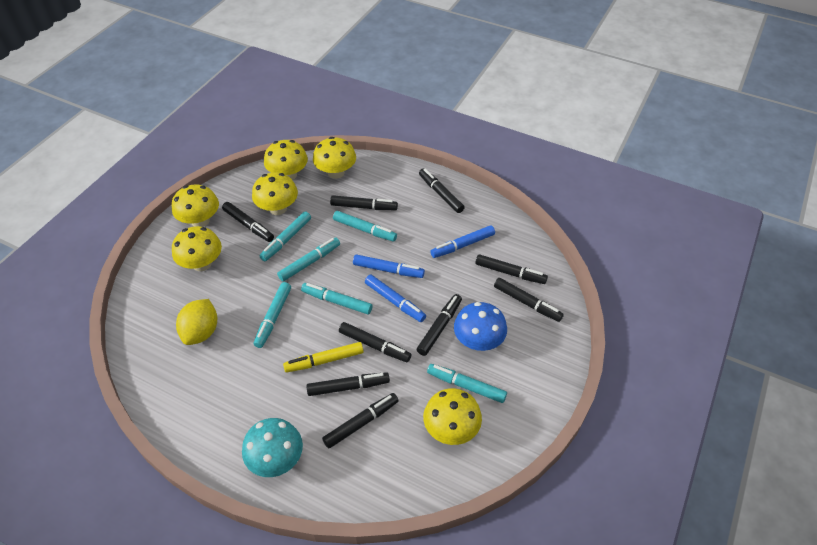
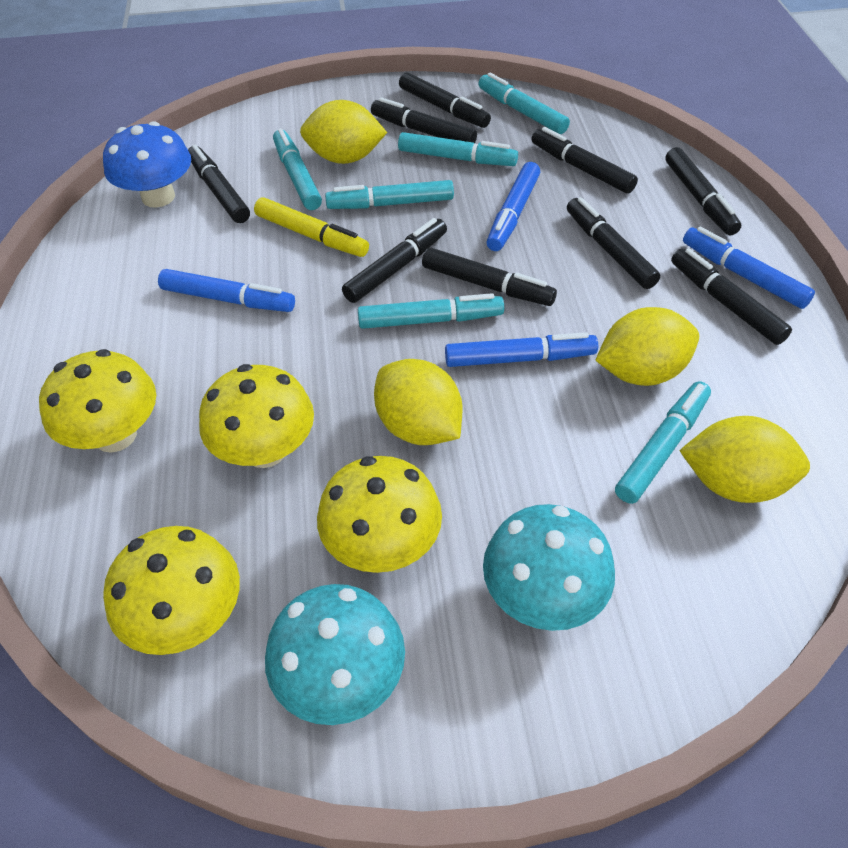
blue marker: 3 -> 4
turquoise mushroom: 1 -> 2
yellow lemon: 1 -> 4
yellow mushroom: 6 -> 4

